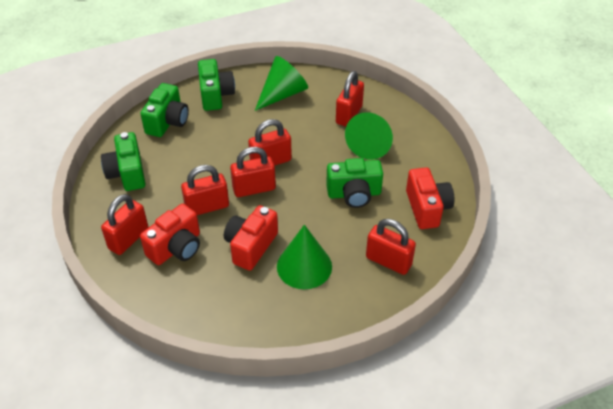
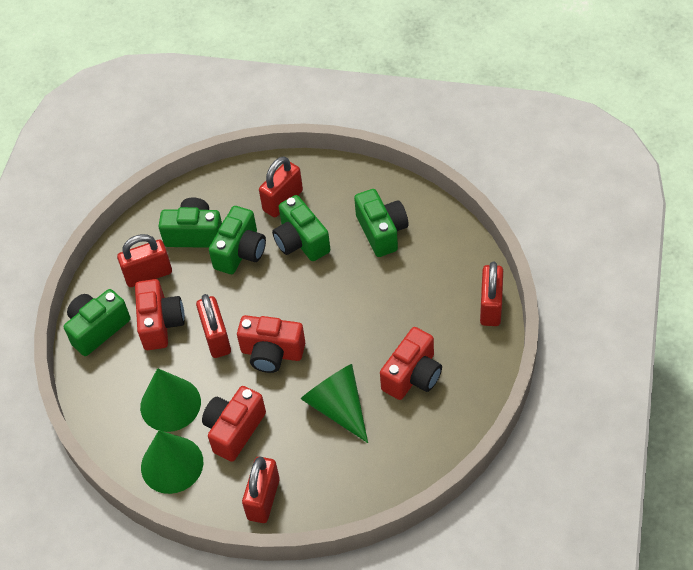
green camera: 4 -> 5
red camera: 3 -> 4
red padlock: 6 -> 5

